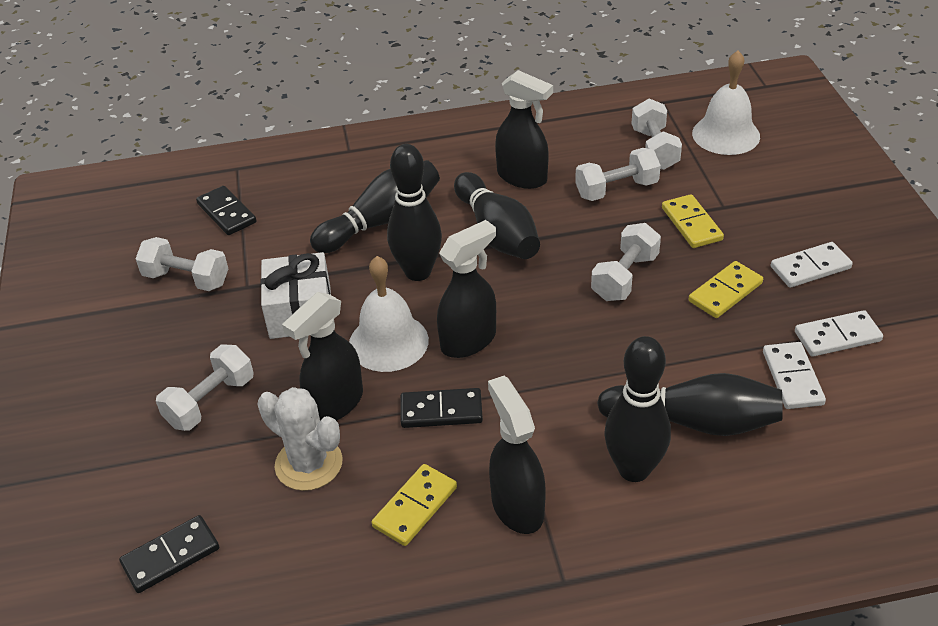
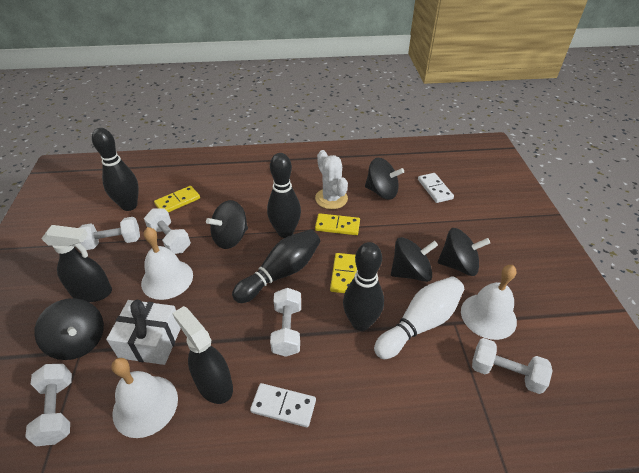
black bowling pin: 5 -> 4
black domino: 3 -> 0
black spinning top: 0 -> 5
black spray bottle: 4 -> 2
white bell: 2 -> 3
white bowling pin: 0 -> 1
white domino: 3 -> 2

